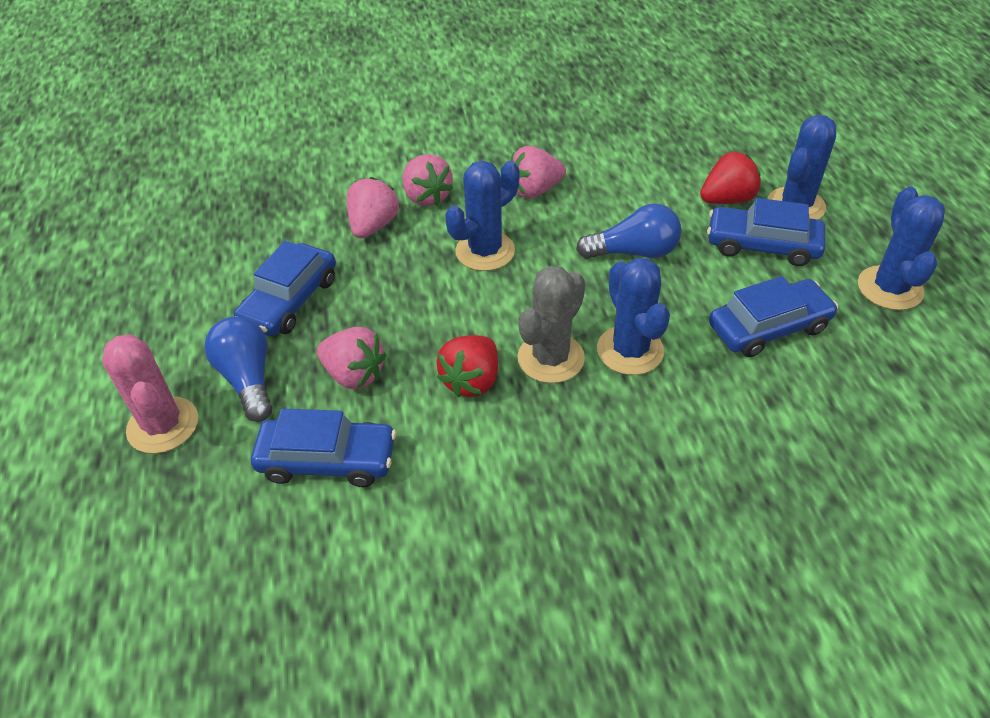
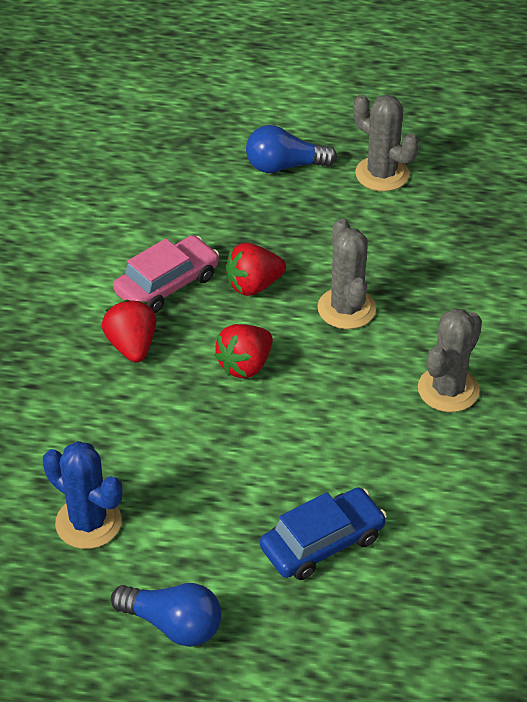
blue cactus: 4 -> 1
blue car: 4 -> 1
grey cactus: 1 -> 3
pink cactus: 1 -> 0
pink car: 0 -> 1
pink strawberry: 4 -> 0
red strawberry: 2 -> 3

